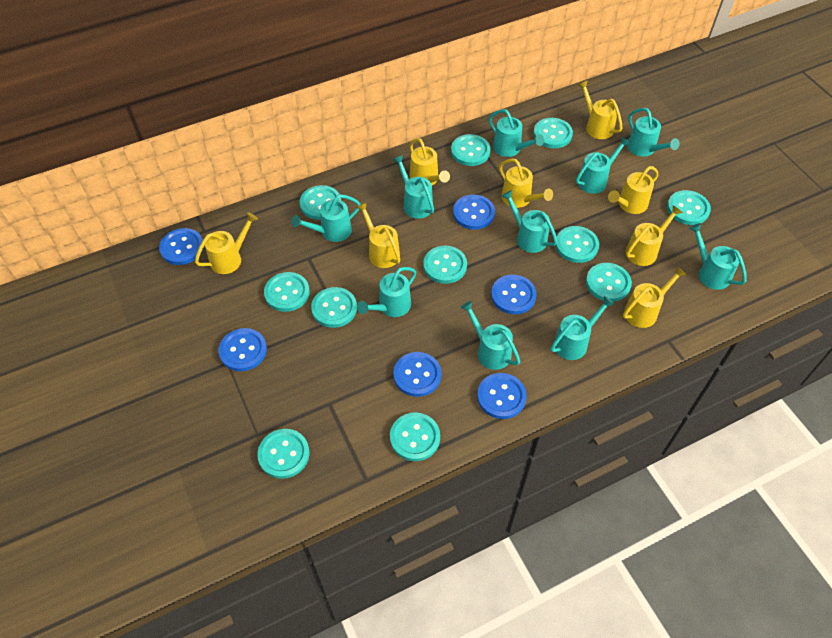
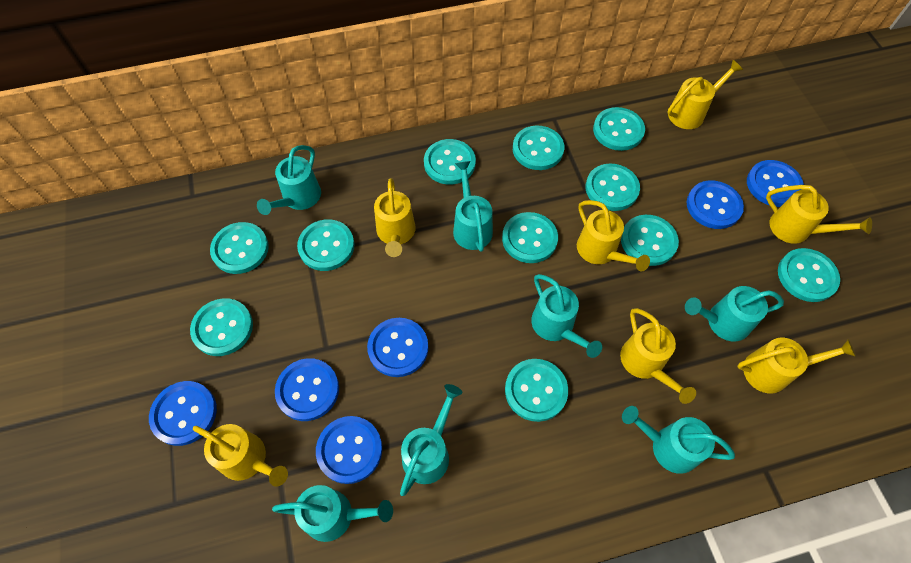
turquoise watering can: 10 -> 7
yellow watering can: 8 -> 7

